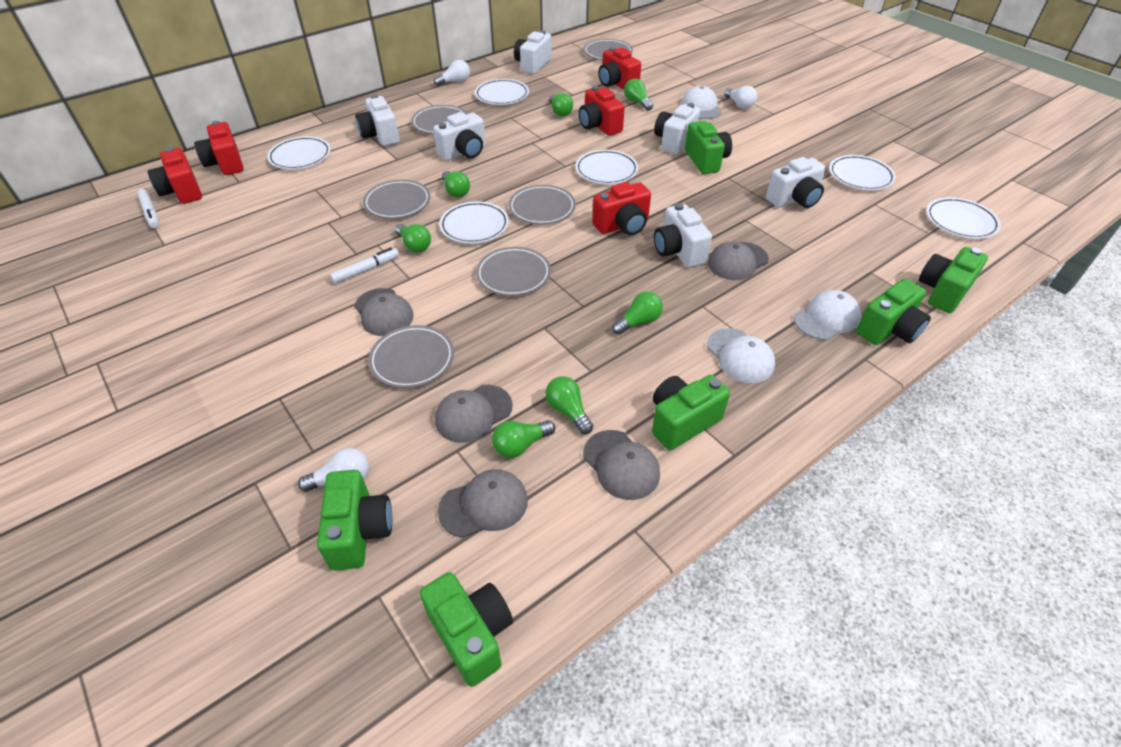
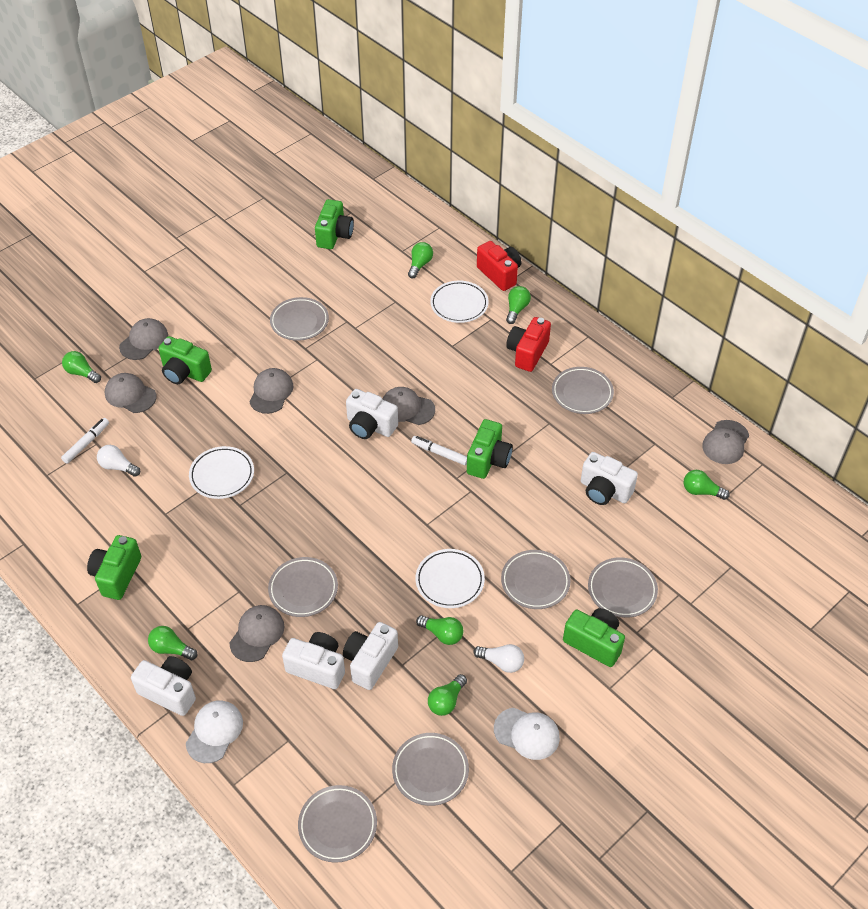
green camera: 6 -> 5
grey cap: 5 -> 6
grey plate: 6 -> 7
red camera: 5 -> 2
white camera: 6 -> 5
white cap: 3 -> 2
white light bulb: 3 -> 2
white plate: 6 -> 3

